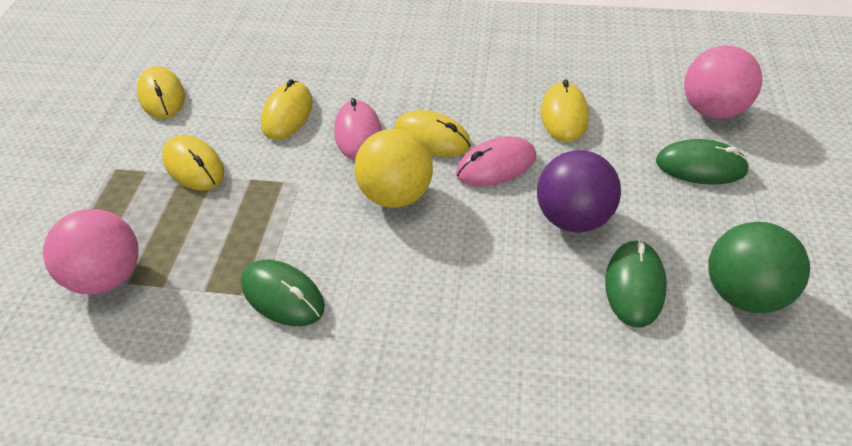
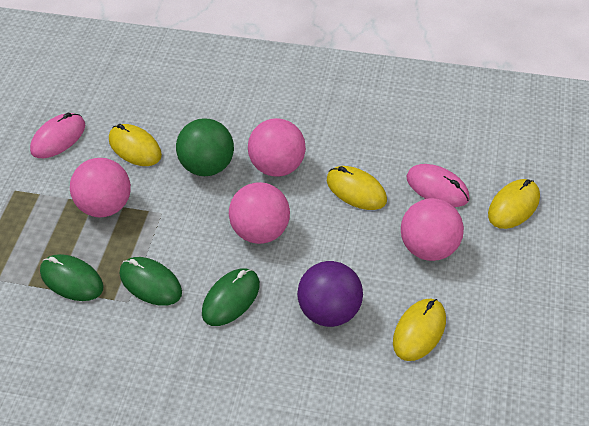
pink ball: 2 -> 4
yellow ball: 1 -> 0
yellow mouse: 5 -> 4

